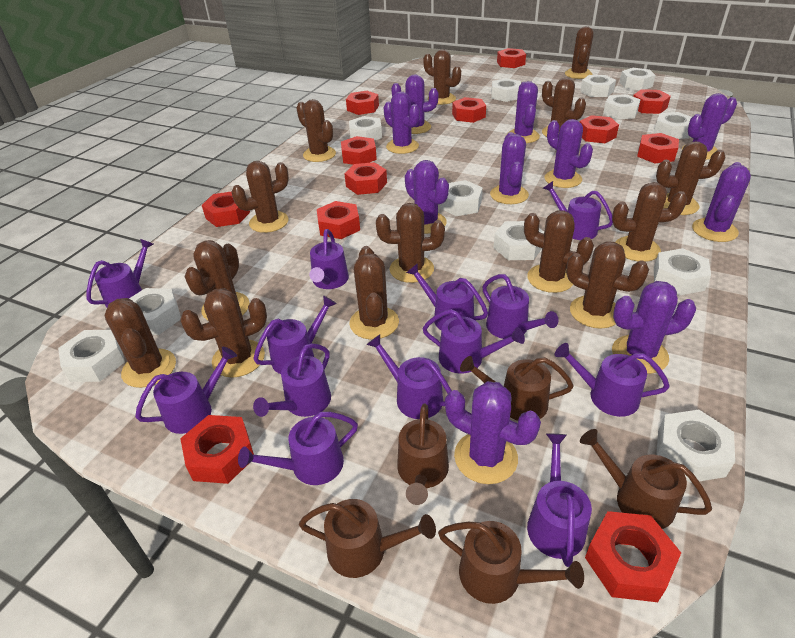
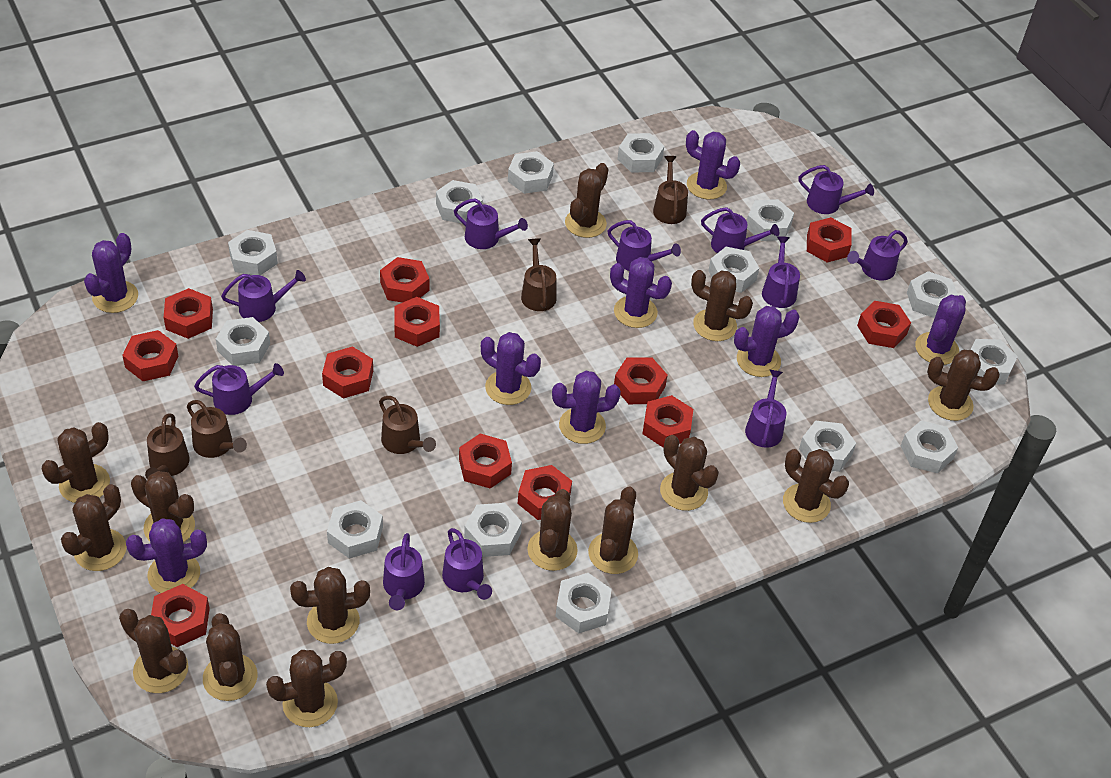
purple cactus: 10 -> 8
purple watering can: 13 -> 11
white nut: 12 -> 14

